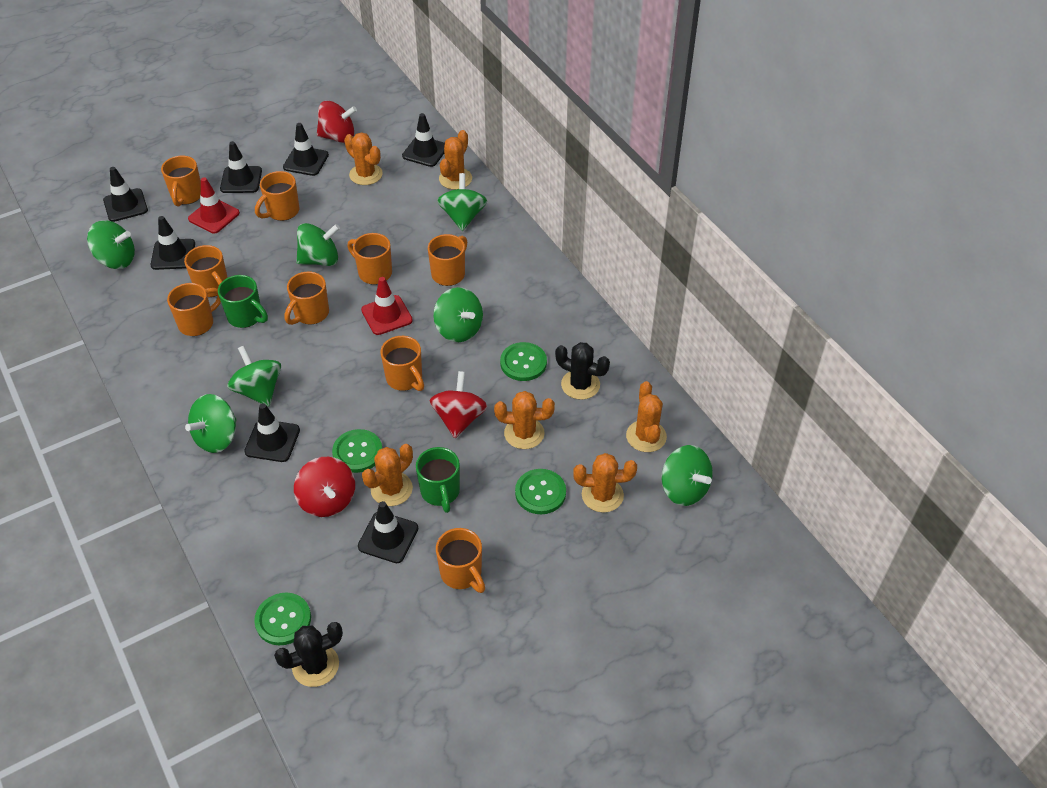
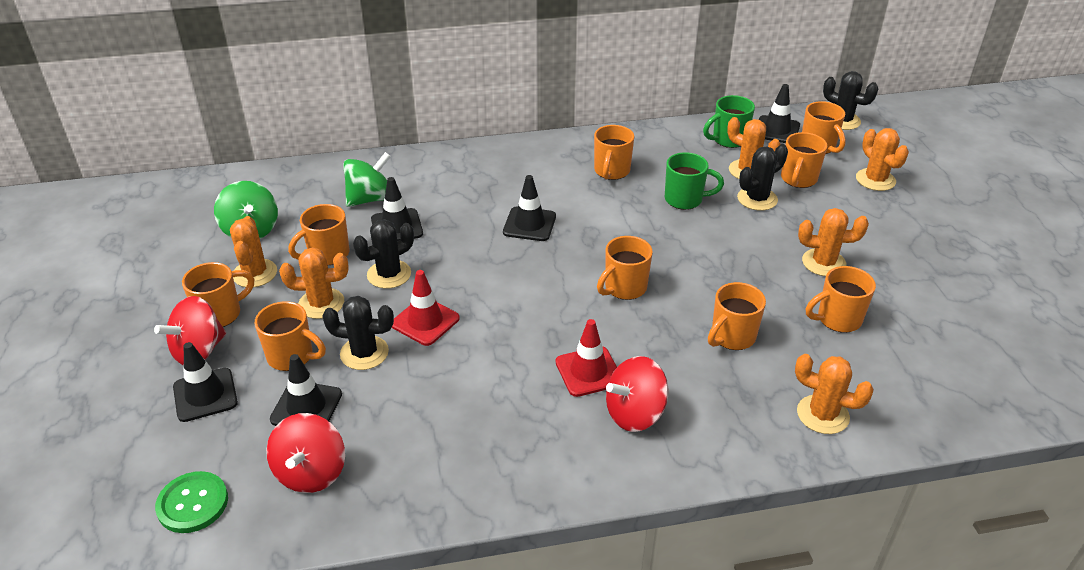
black cactus: 2 -> 4
black traffic cone: 7 -> 5
green button: 4 -> 1
green spinning top: 7 -> 2

